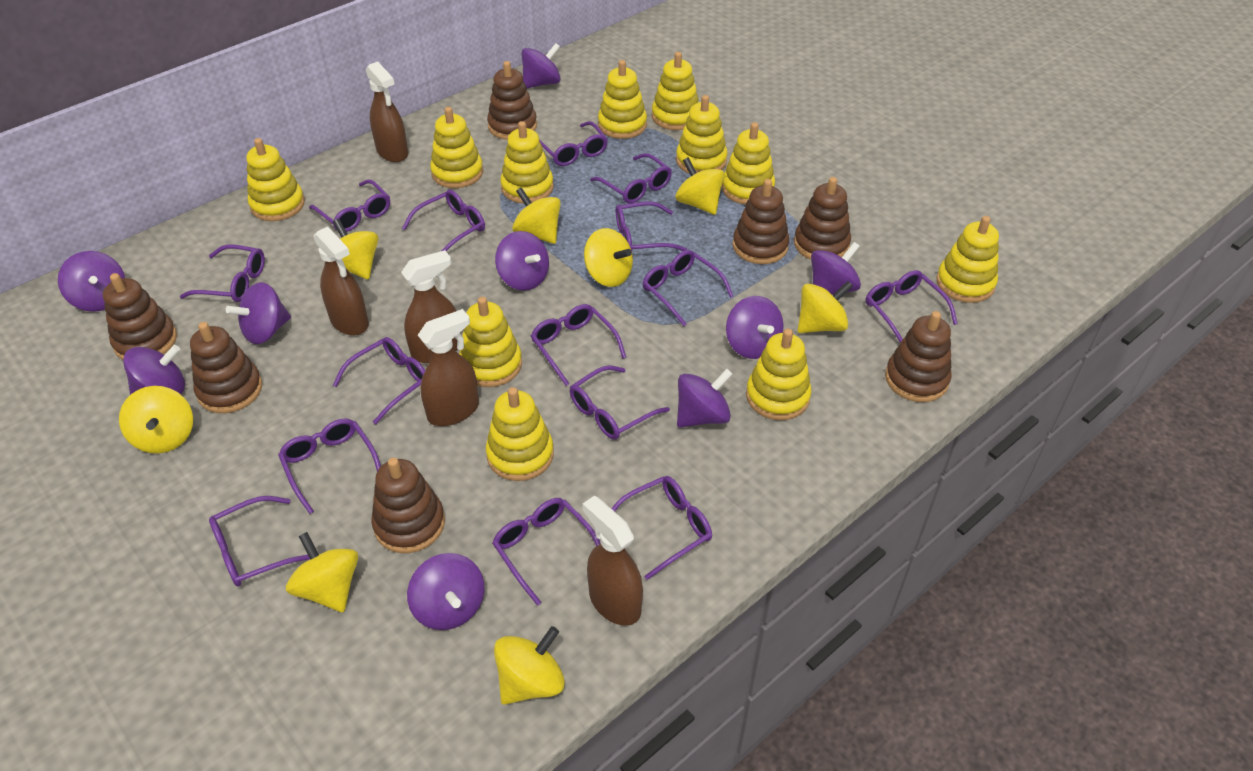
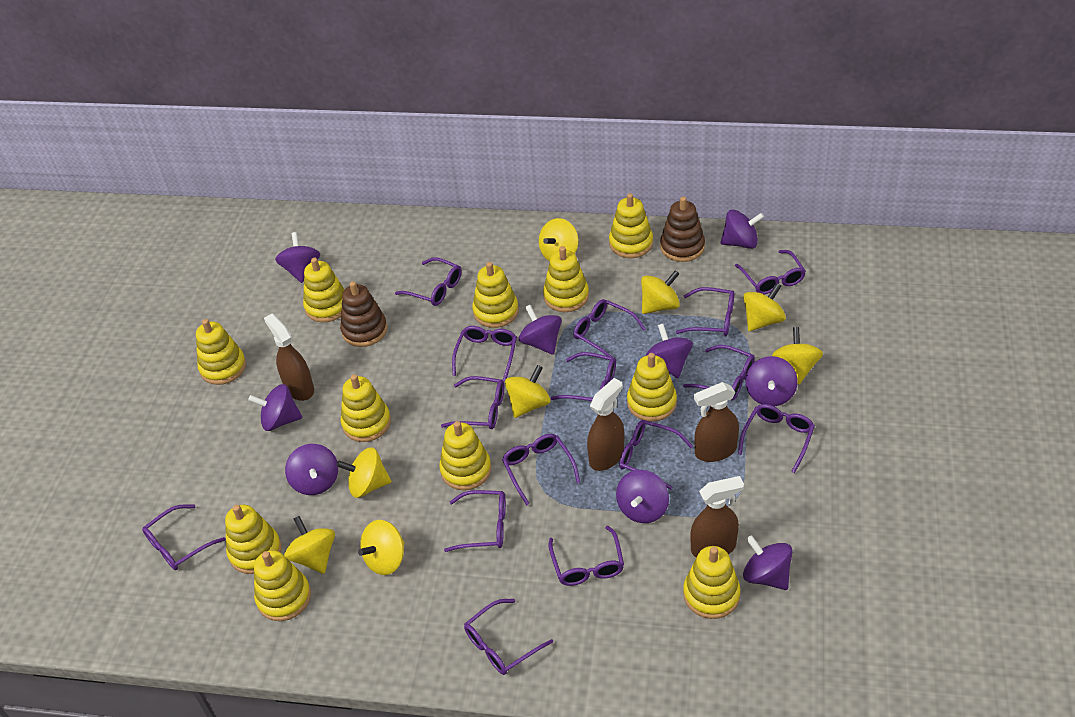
brown spray bottle: 5 -> 4
brown stacking toy: 7 -> 2

